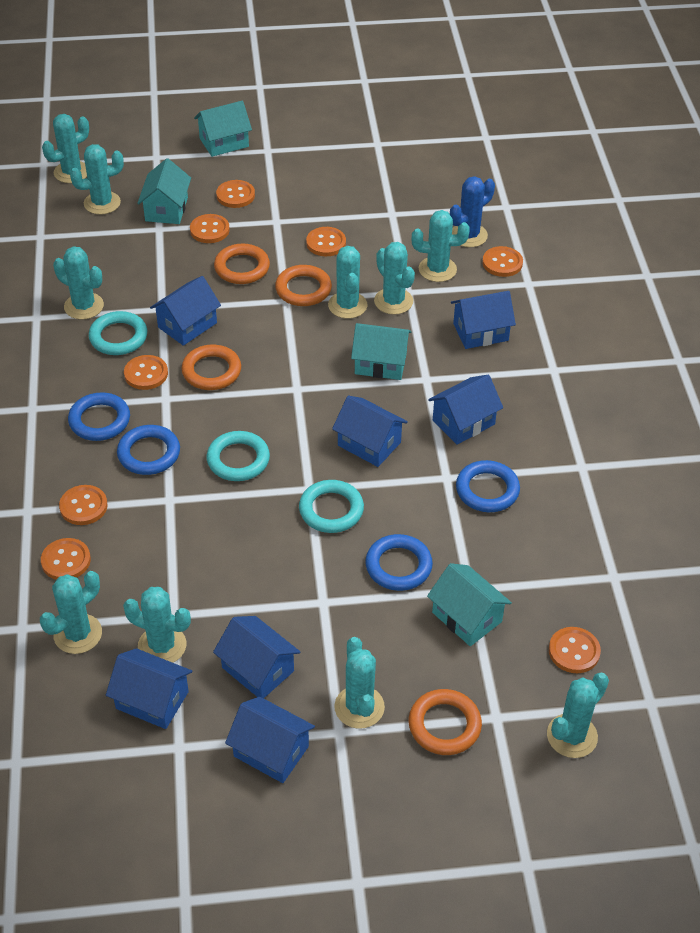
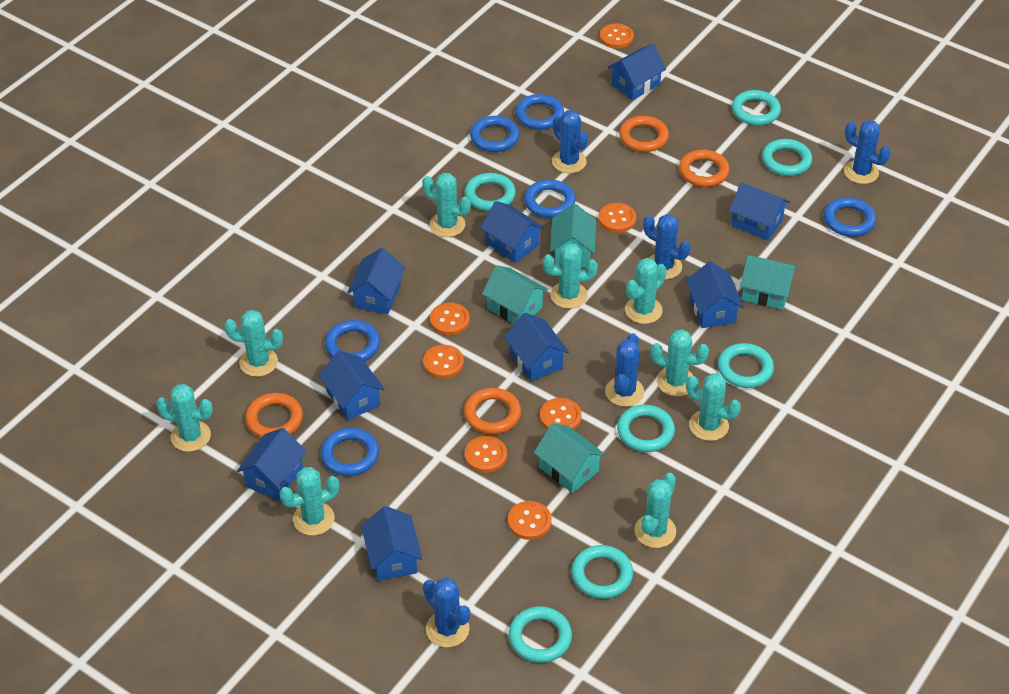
blue cactus: 1 -> 5
blue house: 7 -> 9
blue ring: 4 -> 6
orange button: 8 -> 7
turquoise cactus: 10 -> 9
turquoise ring: 3 -> 7

